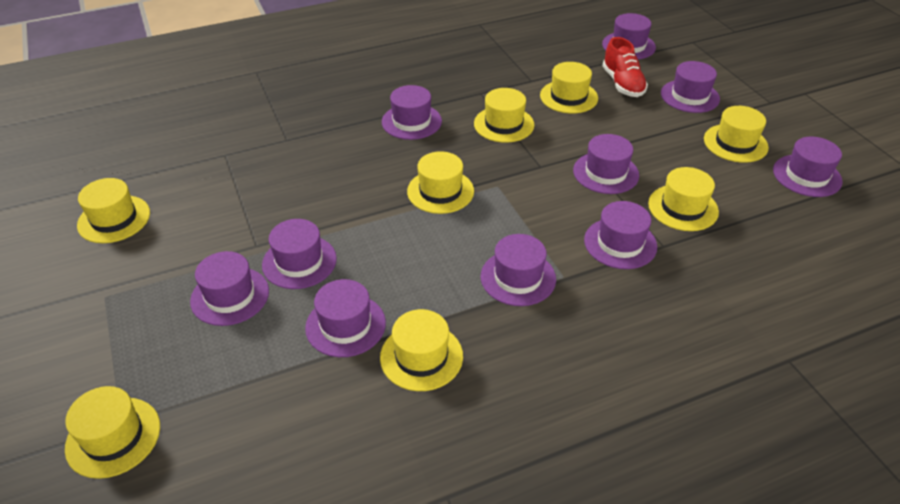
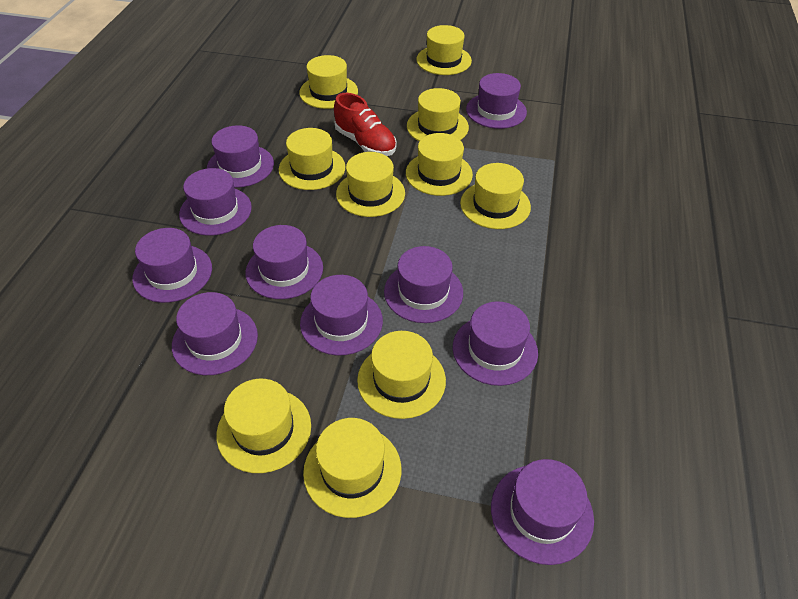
yellow hat: 8 -> 10

